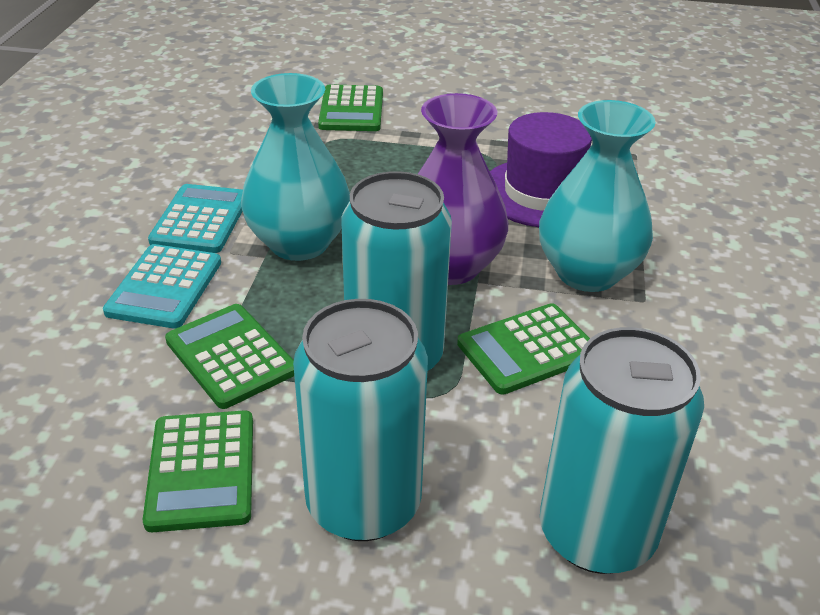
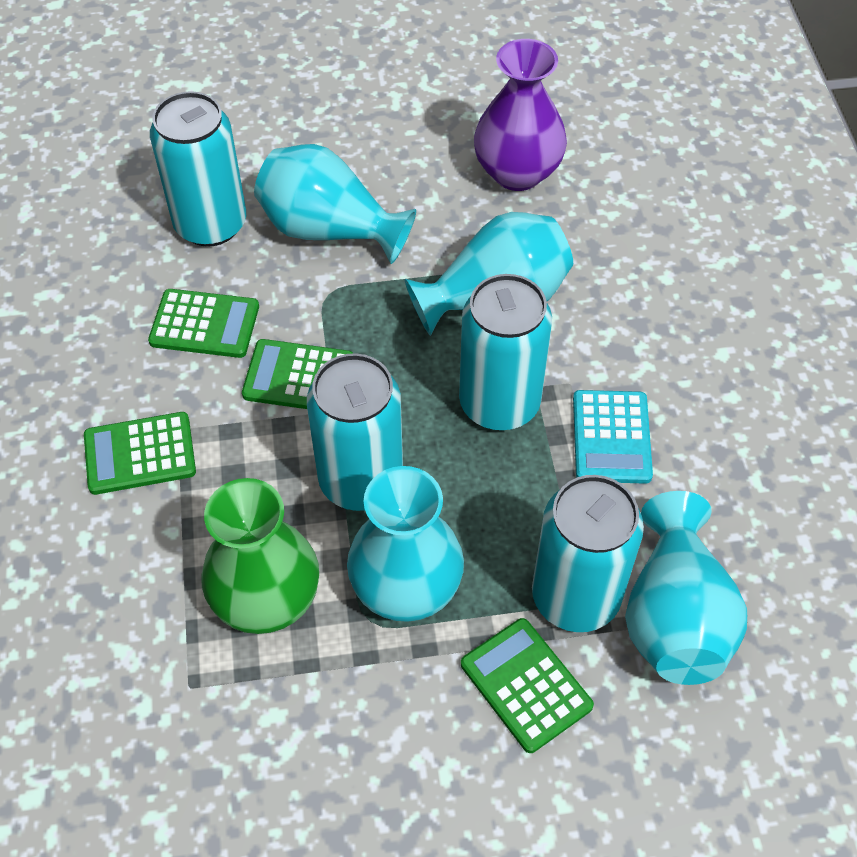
green vase: 0 -> 1
purple hat: 1 -> 0
turquoise calculator: 2 -> 1
turquoise can: 3 -> 4
turquoise vase: 2 -> 4

